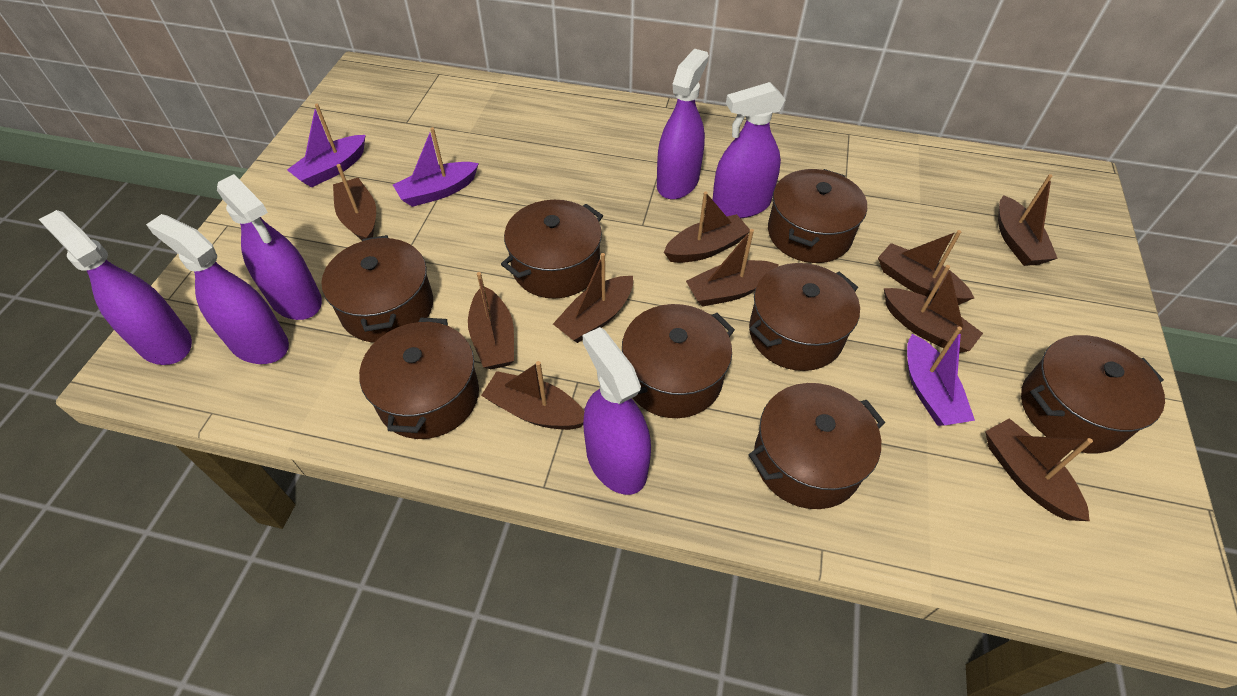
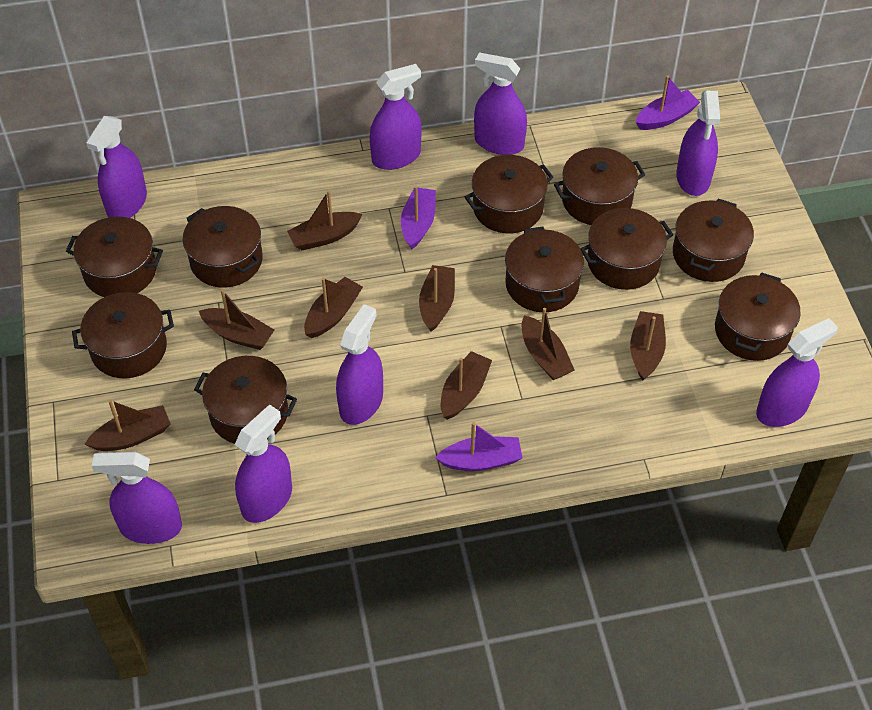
brown boat: 10 -> 8
brown pot: 8 -> 10
purple spray bottle: 6 -> 8

